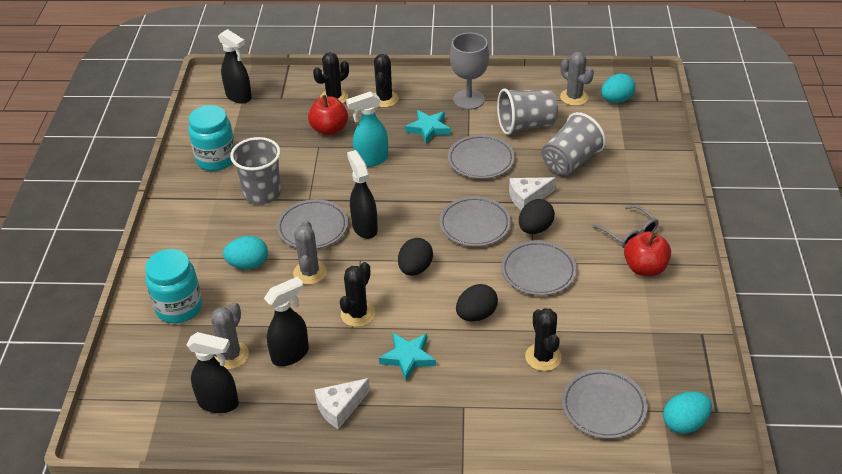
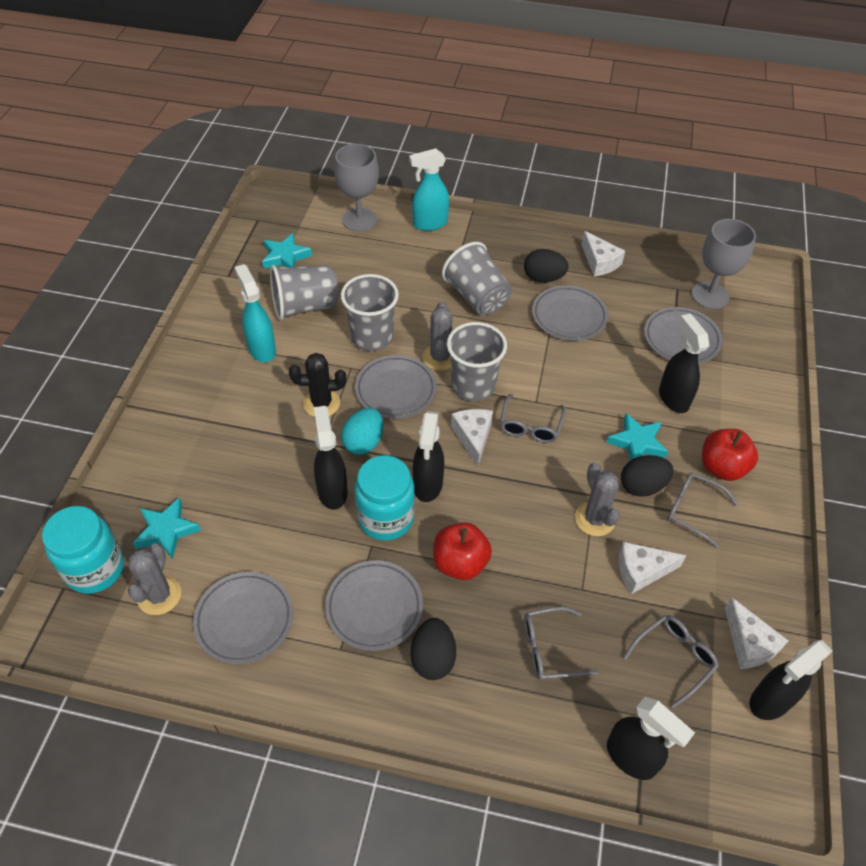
black cactus: 4 -> 1
black spray bottle: 4 -> 5
grey cup: 3 -> 4
grey glasses: 1 -> 4
grey goblet: 1 -> 2
turquoise egg: 3 -> 1
turquoise spray bottle: 1 -> 2
turquoise star: 2 -> 3
white cheese: 2 -> 4

